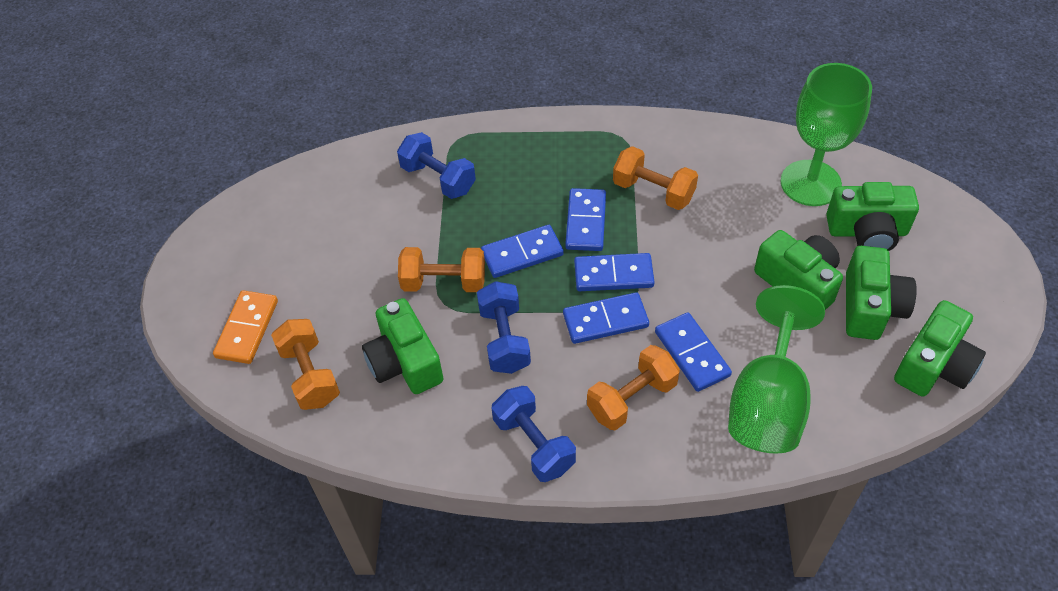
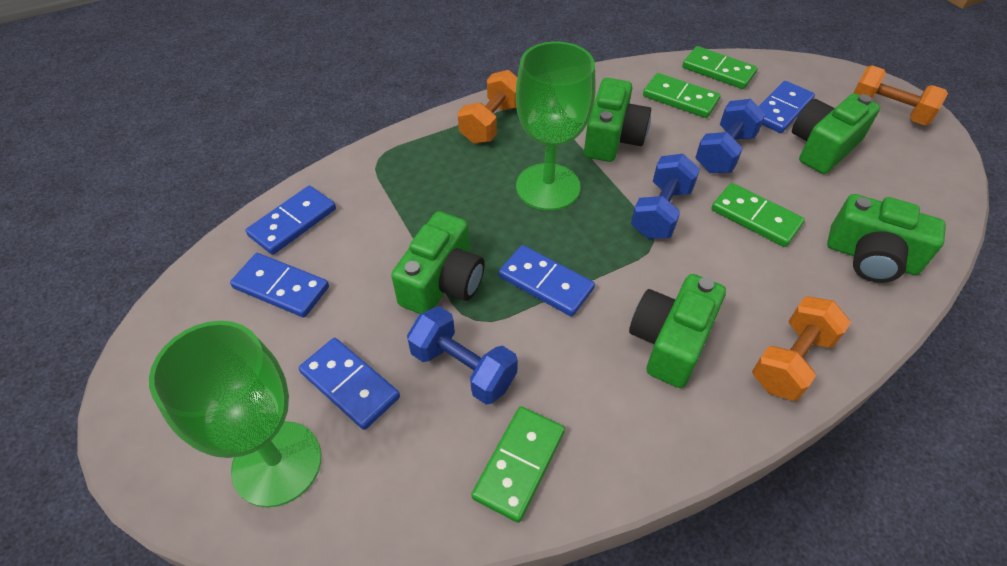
green domino: 0 -> 4
orange domino: 1 -> 0
orange dumbbell: 4 -> 3

